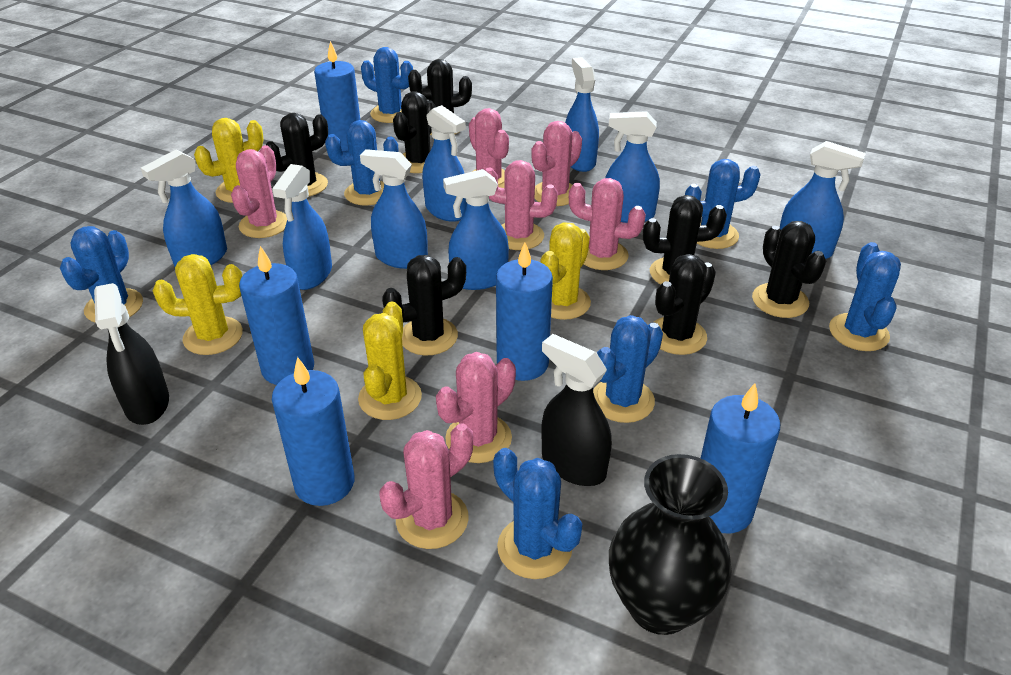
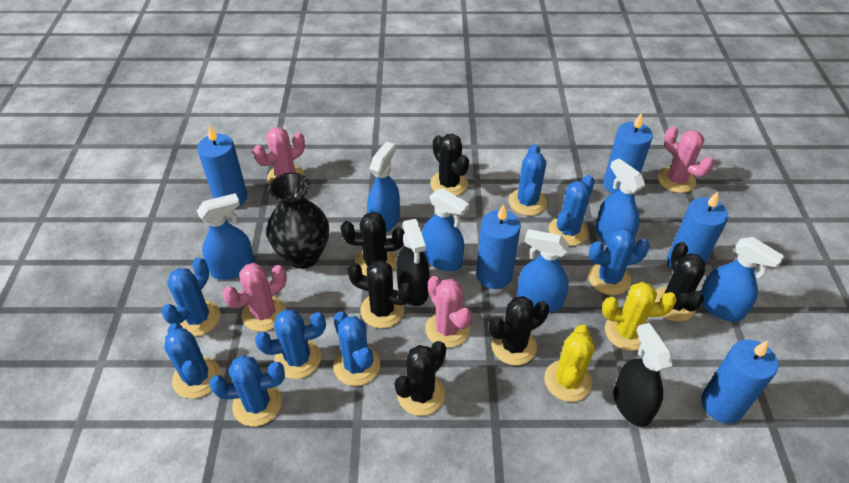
black cactus: 7 -> 6
blue cactus: 7 -> 8
blue spray bottle: 8 -> 6
pink cactus: 7 -> 4
yellow cactus: 4 -> 2

